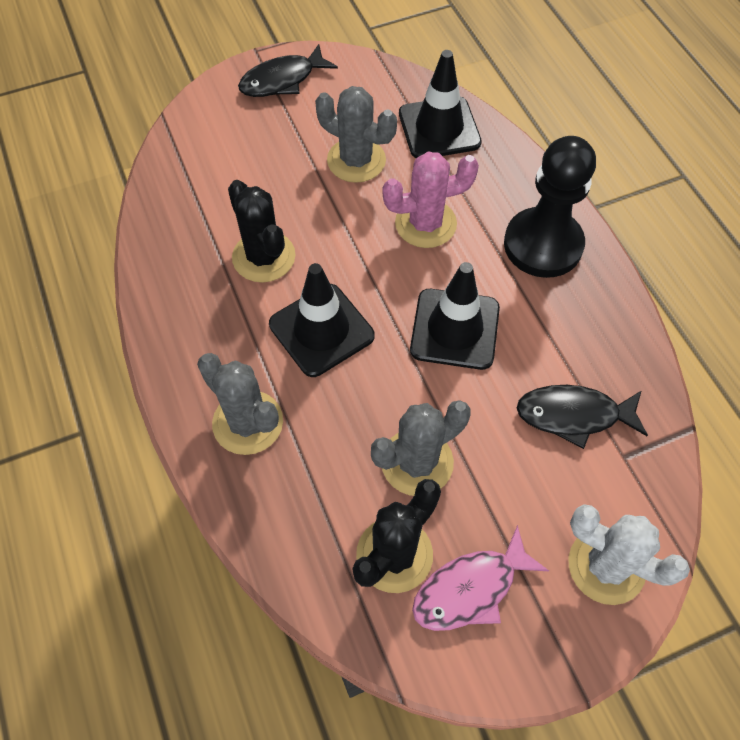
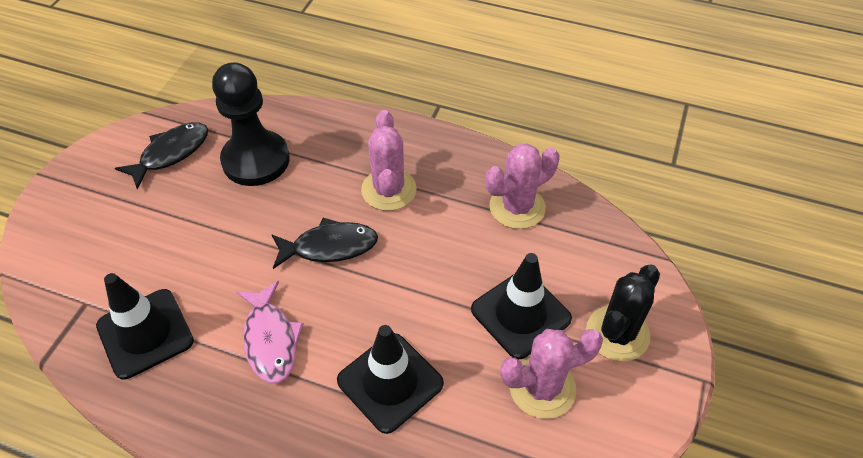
black cactus: 2 -> 1
grey cactus: 3 -> 0
pink cactus: 1 -> 3
white cactus: 1 -> 0

